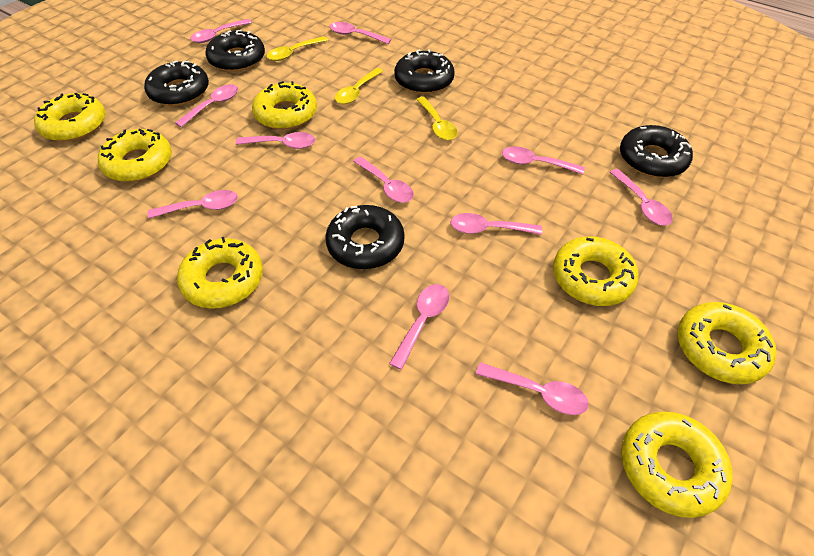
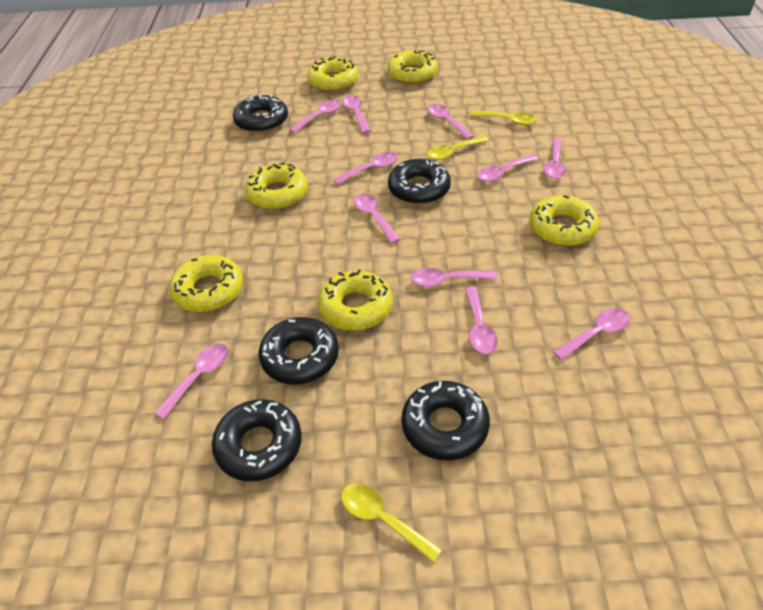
yellow donut: 7 -> 6

